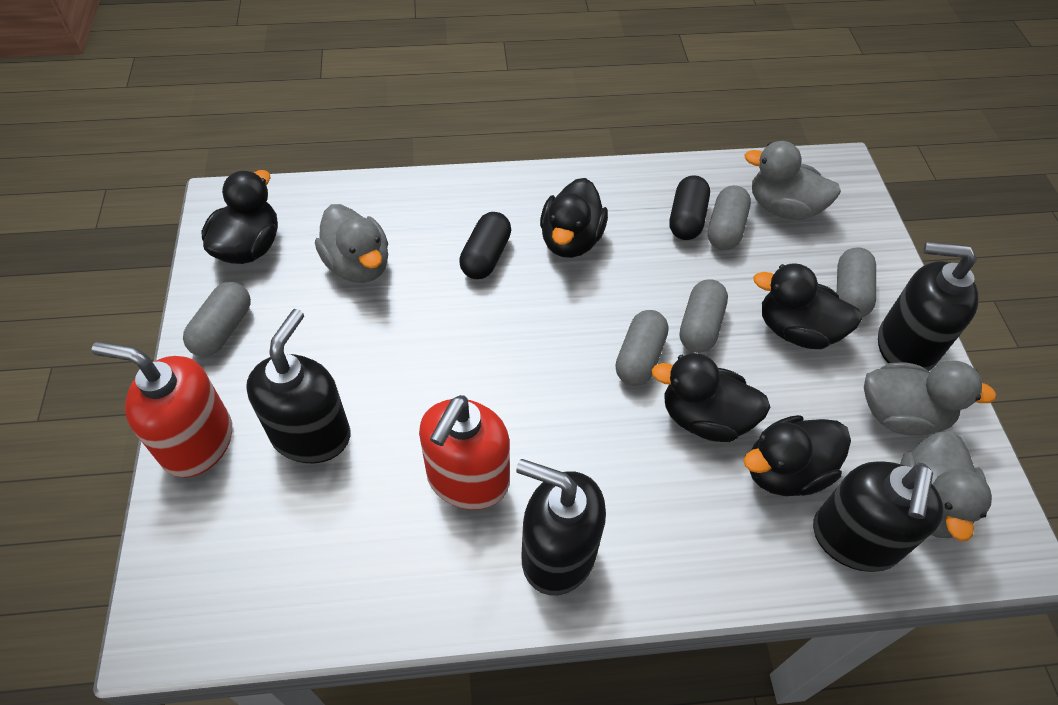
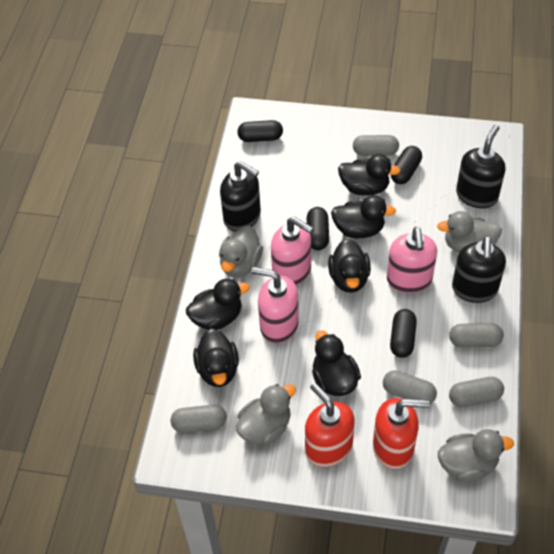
black capsule: 2 -> 4
black duck: 5 -> 6
black soap dispenser: 4 -> 3
pink soap dispenser: 0 -> 3

